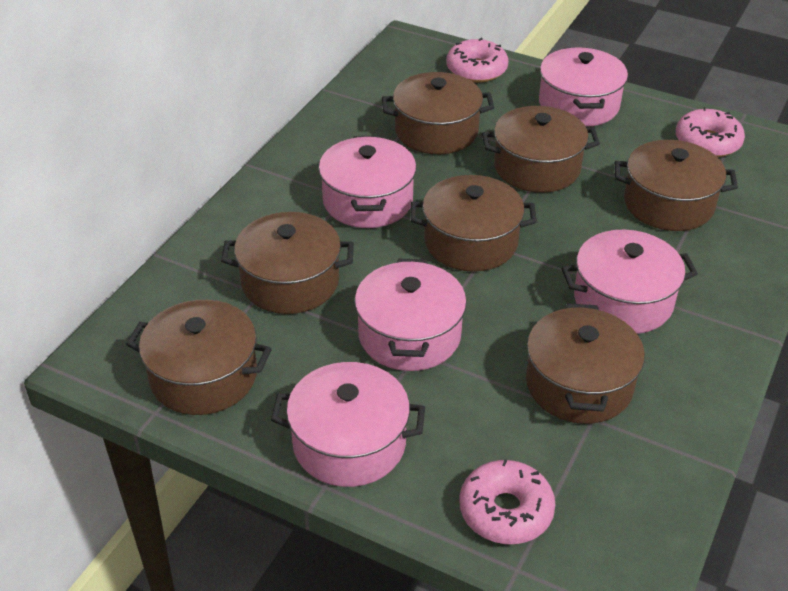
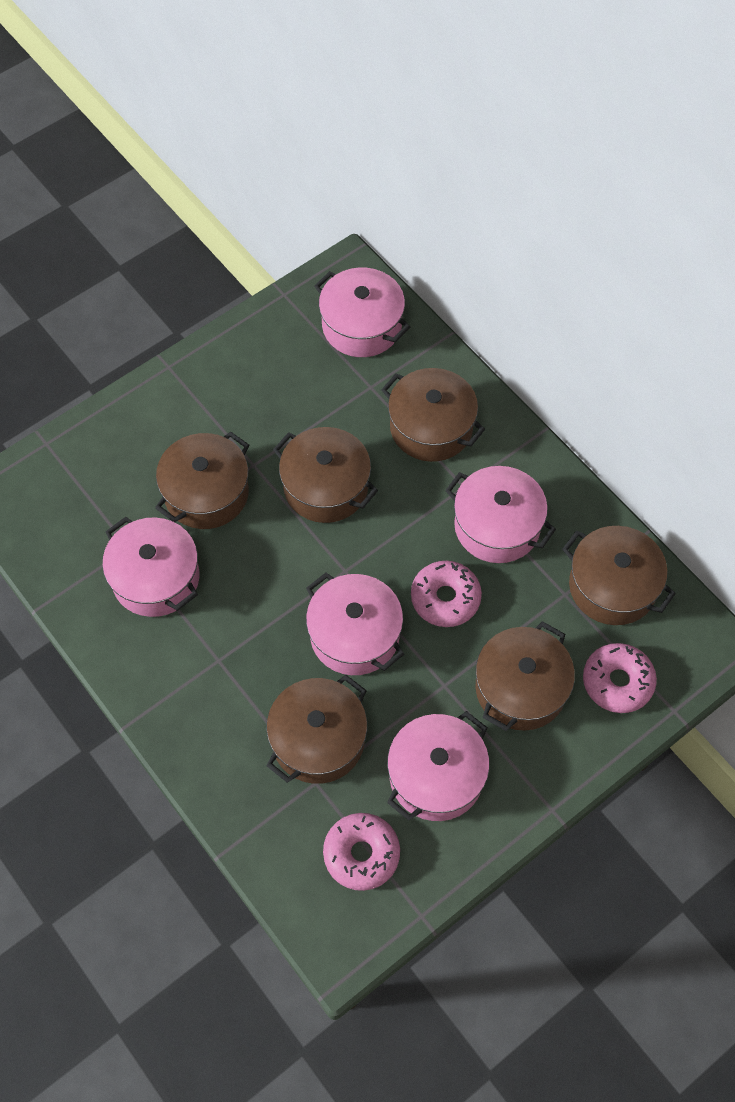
brown pot: 7 -> 6

